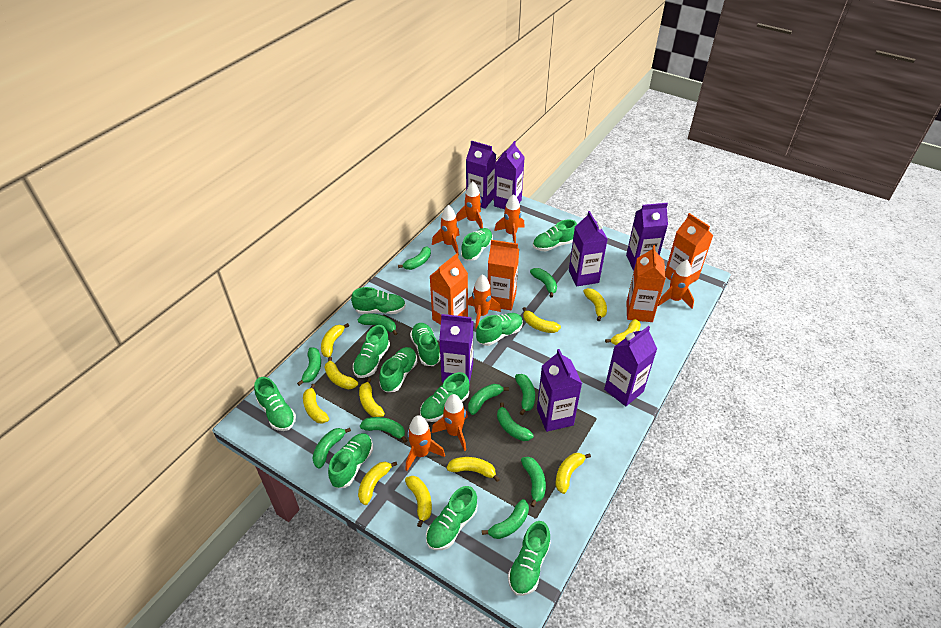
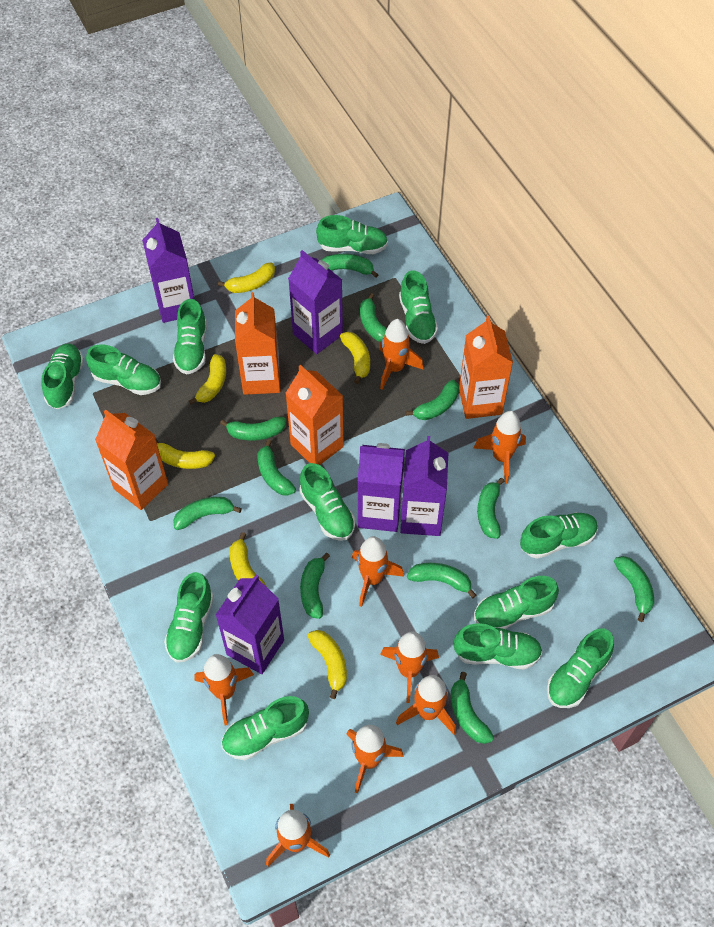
orange rocket: 7 -> 8
purple carton: 7 -> 5
yellow banana: 11 -> 6

